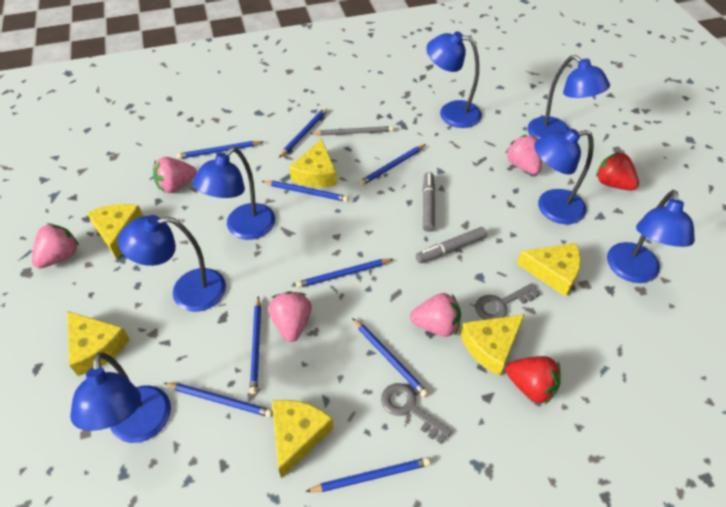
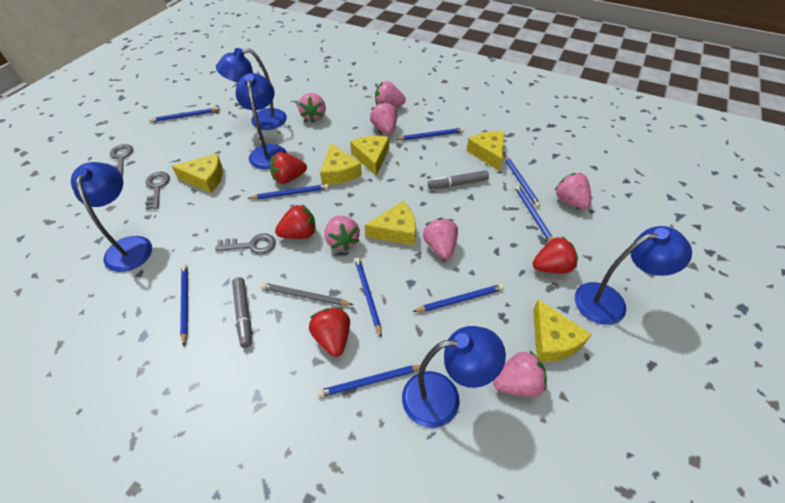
blue lamp: 7 -> 5
grey key: 2 -> 3
pink strawberry: 5 -> 7
red strawberry: 2 -> 4

